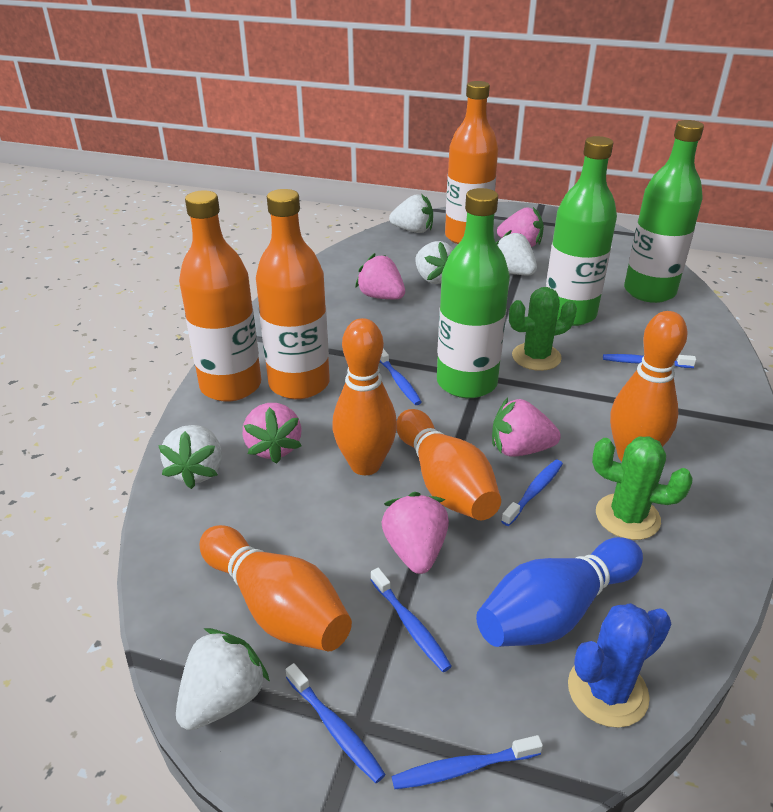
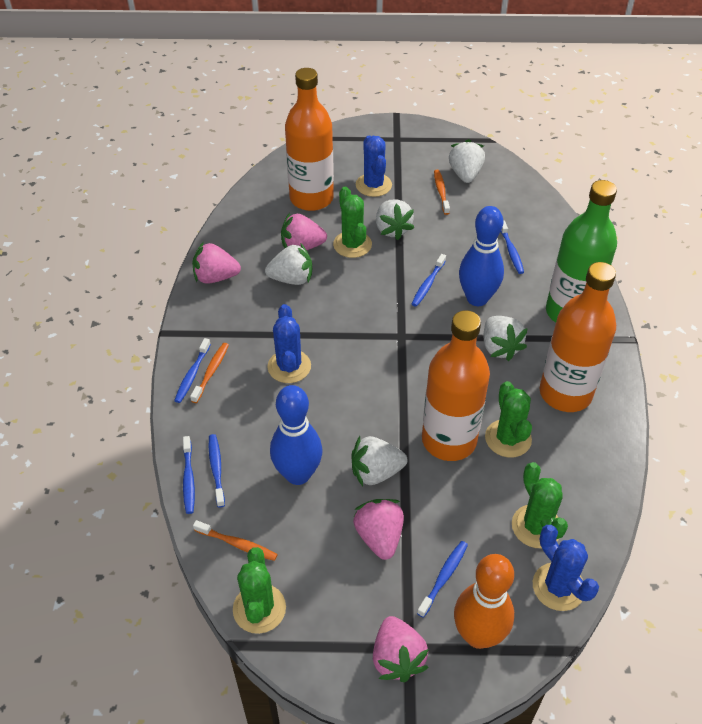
blue bowling pin: 1 -> 2
blue cactus: 1 -> 3
green bottle: 3 -> 1
green cactus: 2 -> 4
orange bowling pin: 4 -> 1
orange toothbrush: 0 -> 3
pink strawberry: 5 -> 4

